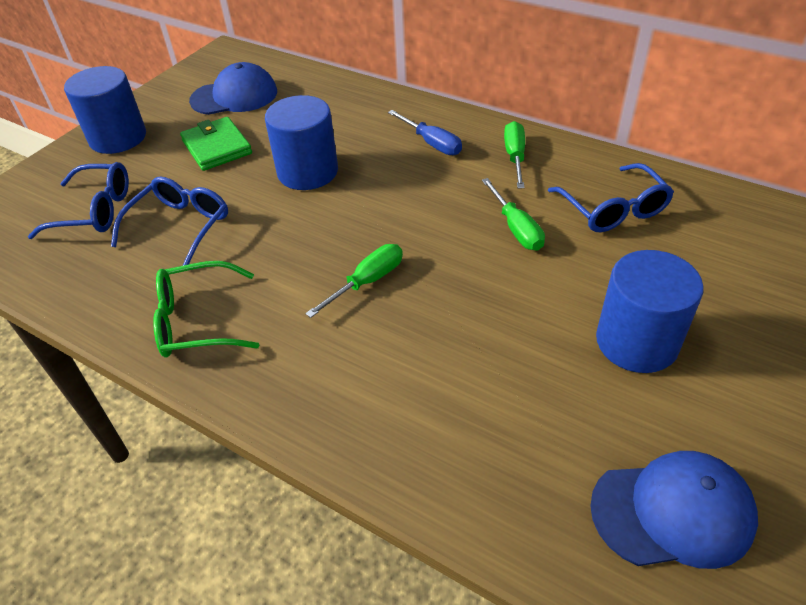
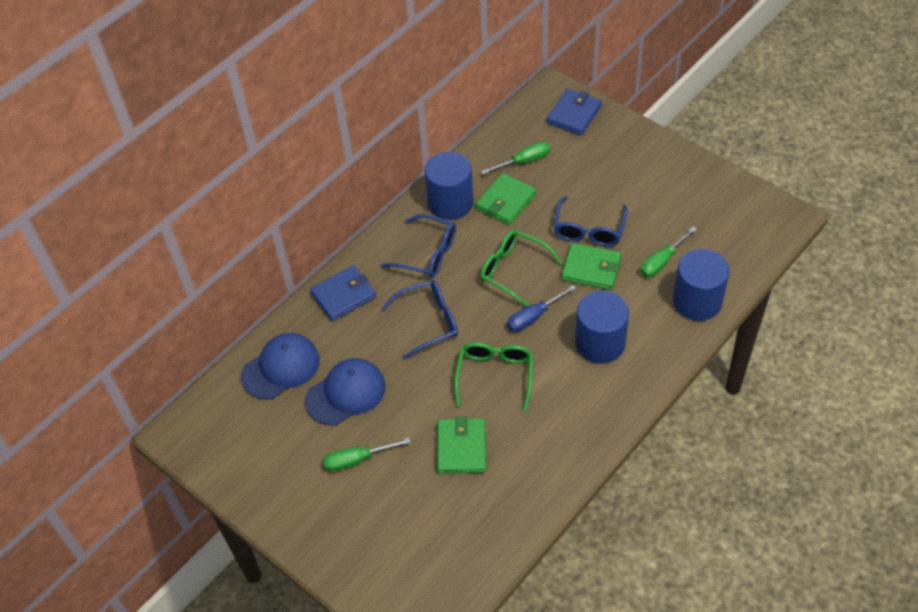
blue wallet: 0 -> 2
green glasses: 1 -> 2
green wallet: 1 -> 3

